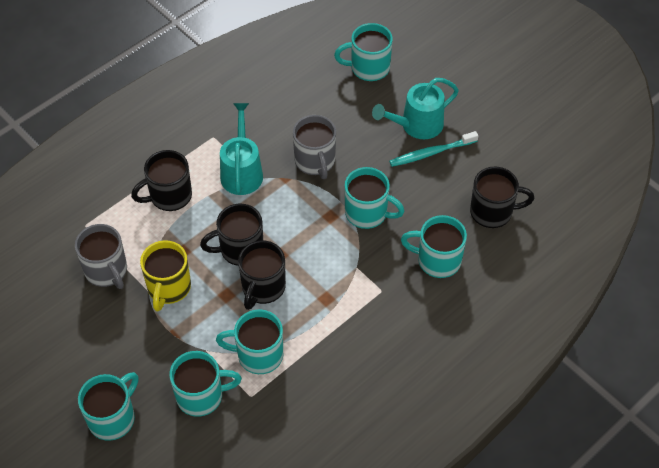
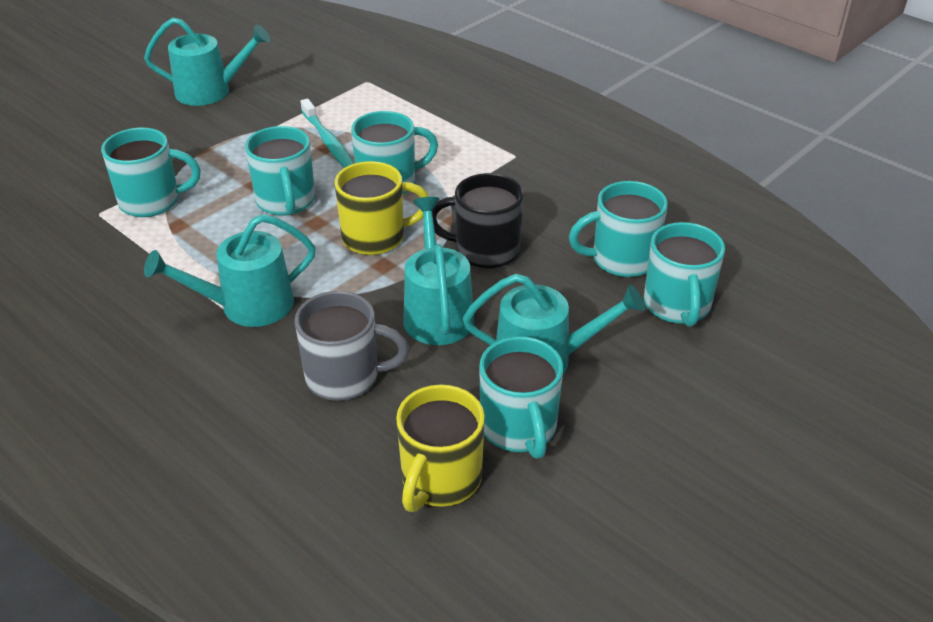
black mug: 4 -> 1
grey mug: 2 -> 1
turquoise watering can: 2 -> 4
yellow mug: 1 -> 2

